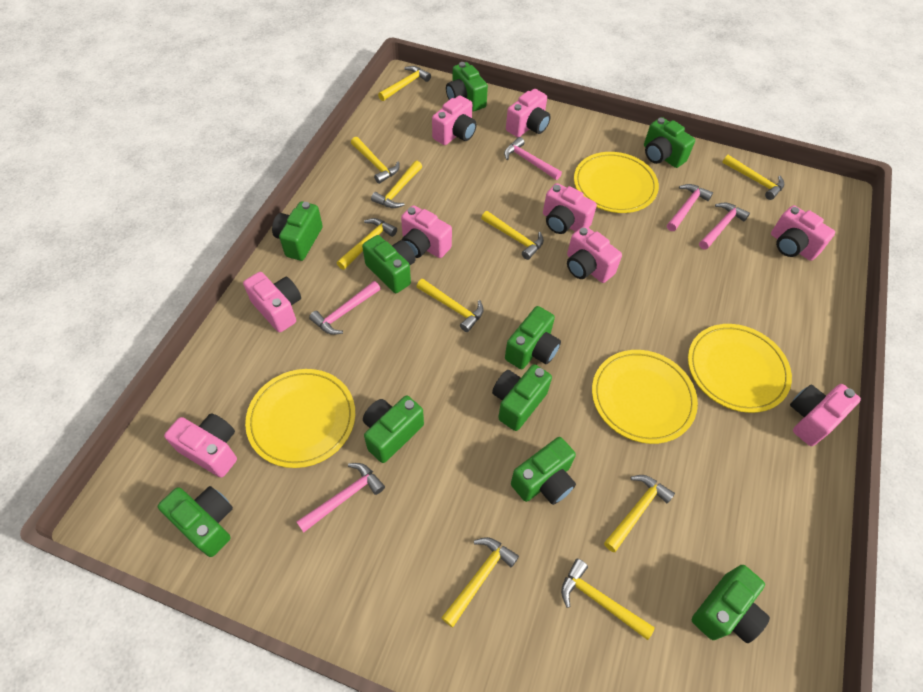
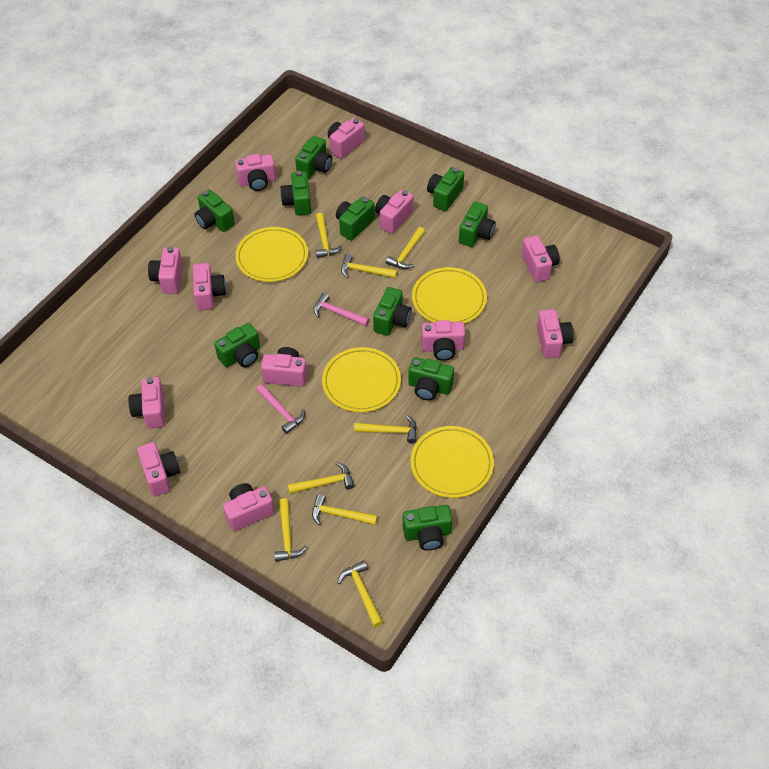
pink camera: 9 -> 12
pink hammer: 5 -> 2
yellow hammer: 10 -> 8

